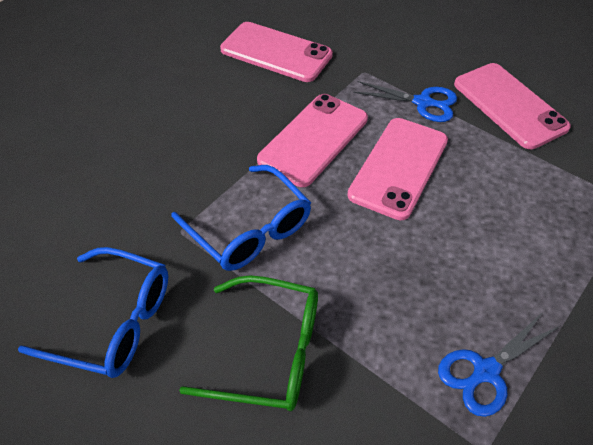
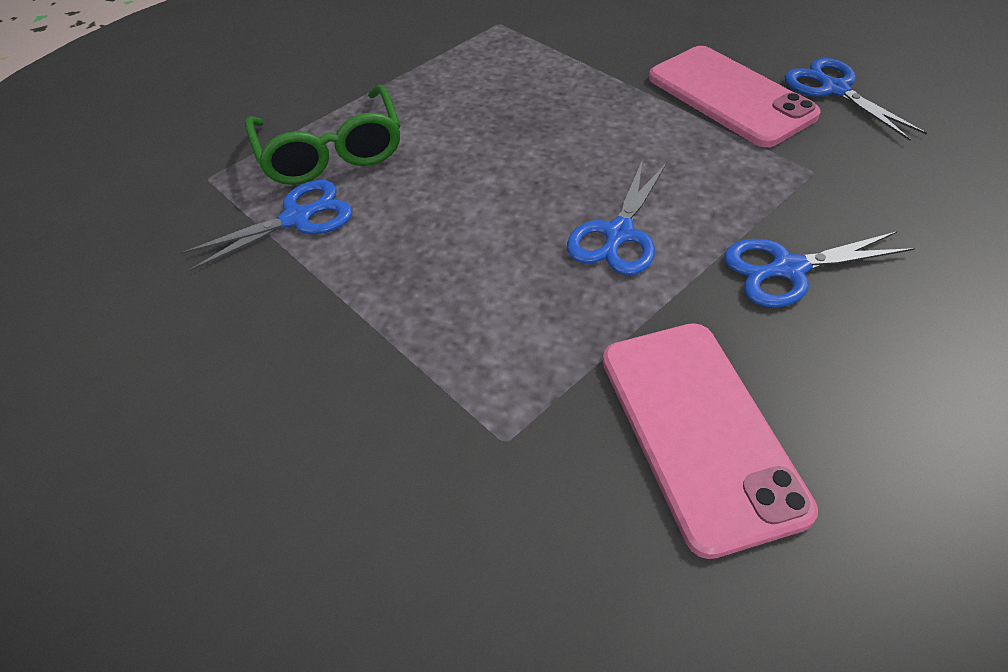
blue glasses: 2 -> 0
blue scissors: 2 -> 4
pink phone: 4 -> 2

